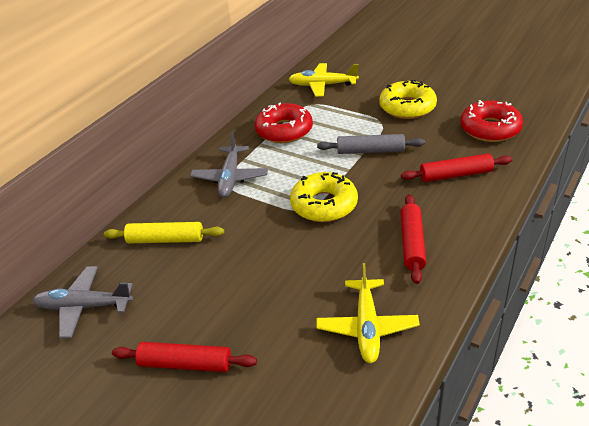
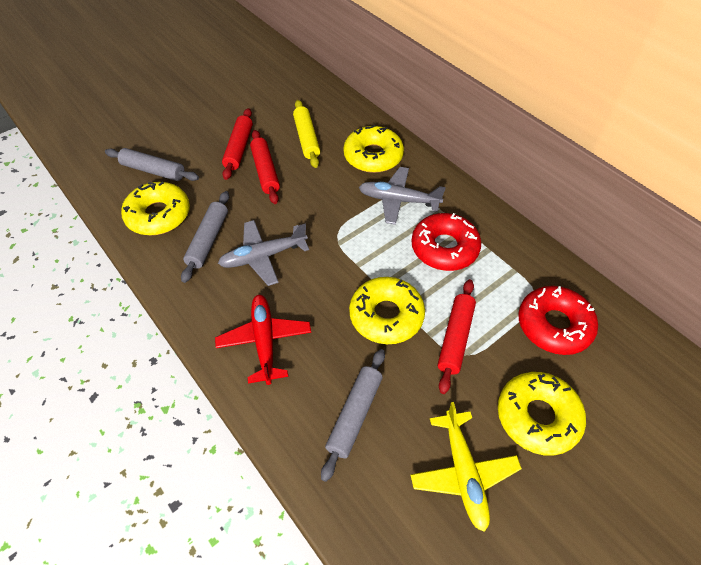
grey rolling pin: 1 -> 3
red plane: 0 -> 1
yellow donut: 2 -> 4
yellow plane: 2 -> 1

